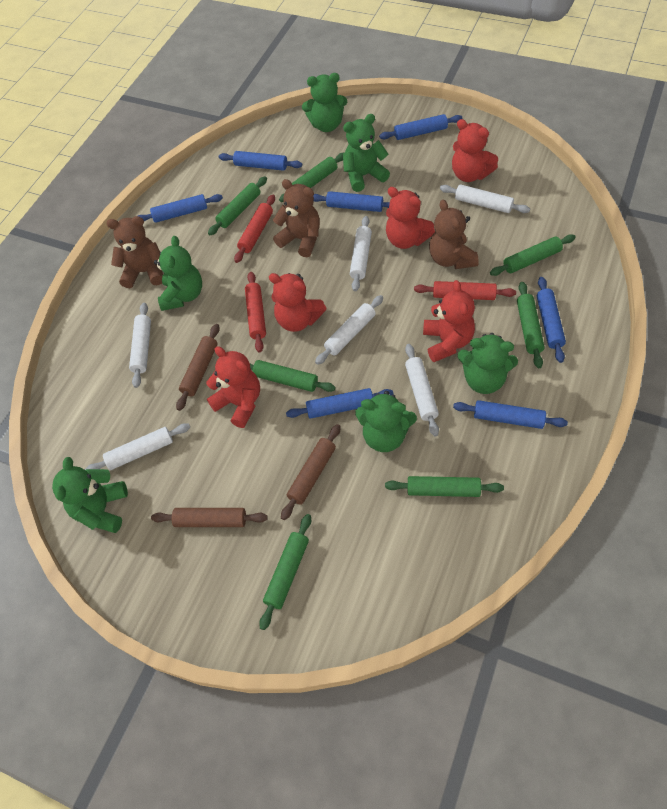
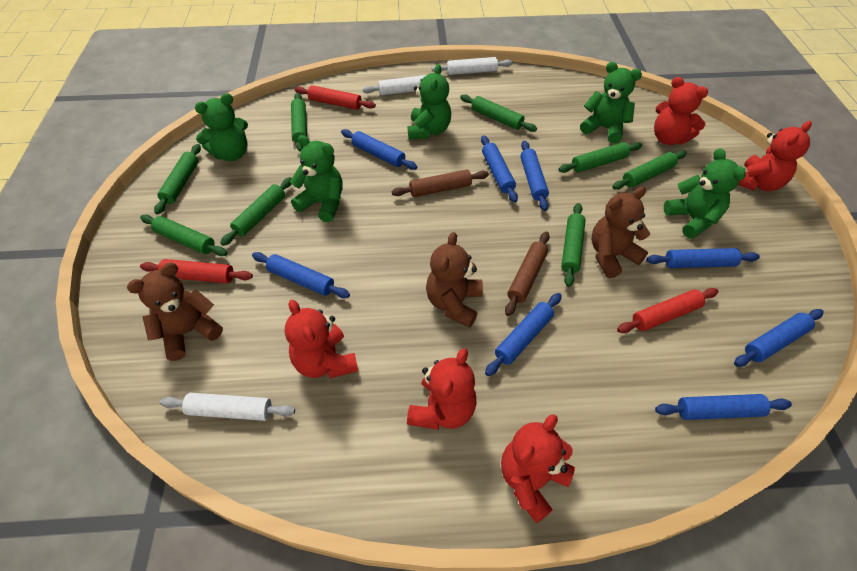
blue rolling pin: 7 -> 8
brown rolling pin: 3 -> 2
green rolling pin: 7 -> 8
green teddy bear: 6 -> 5
white rolling pin: 6 -> 3

